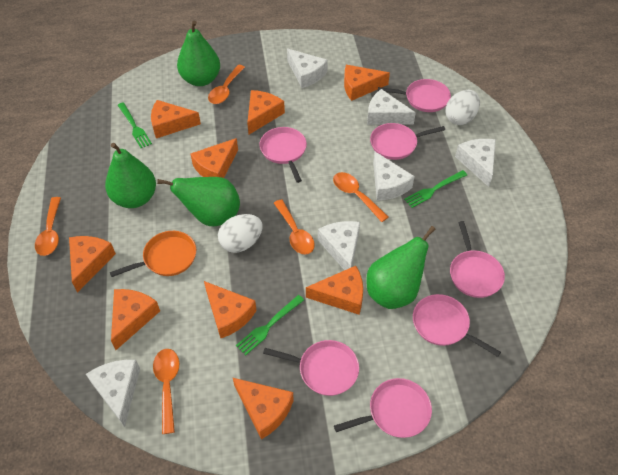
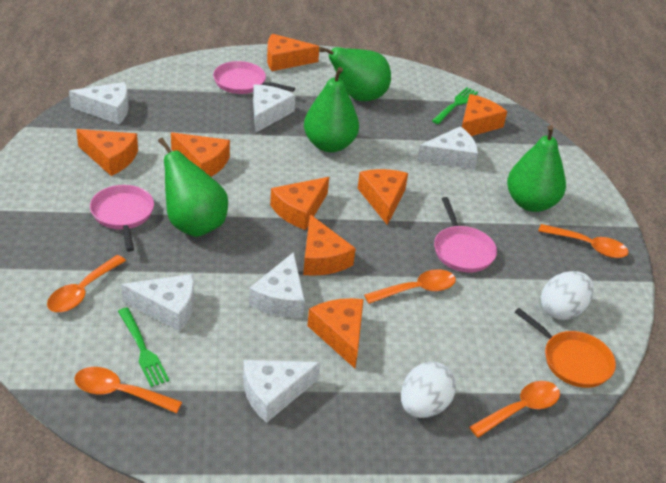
green fork: 3 -> 2
orange cheese: 9 -> 8
pink pan: 7 -> 3

